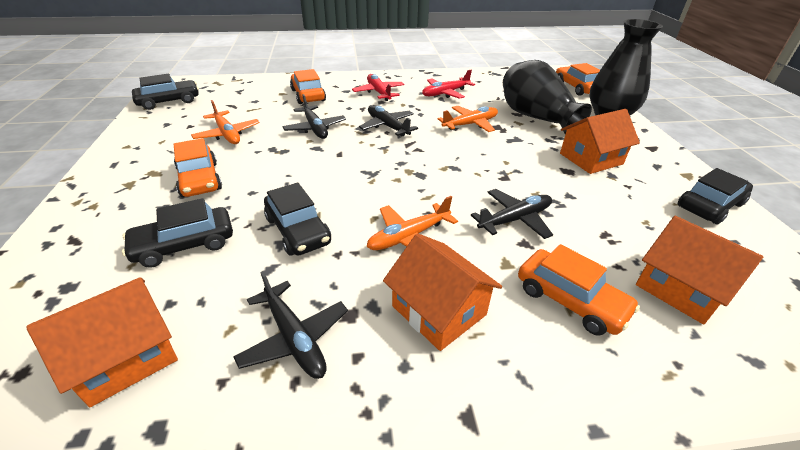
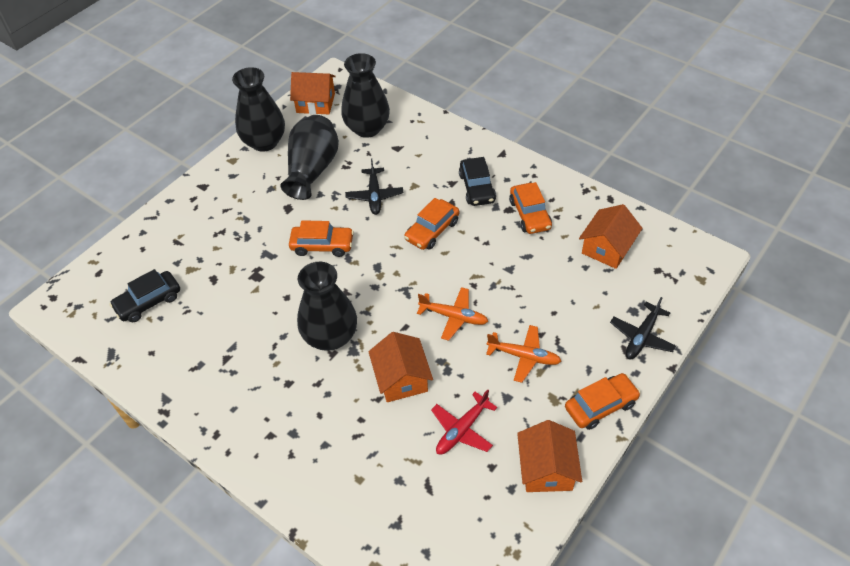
black car: 4 -> 2
black plane: 4 -> 2
black vase: 2 -> 4
orange plane: 3 -> 2
red plane: 2 -> 1

